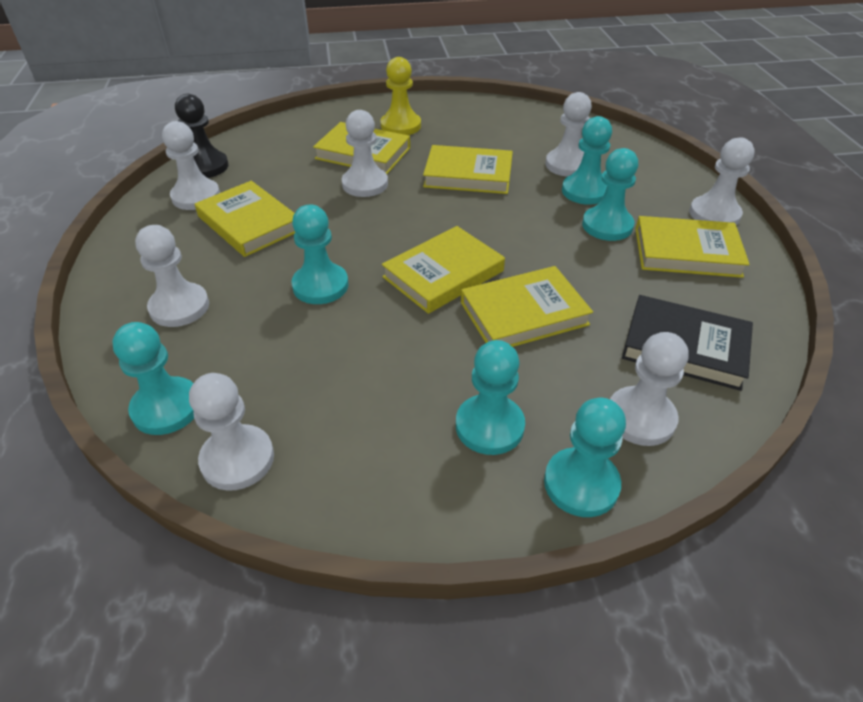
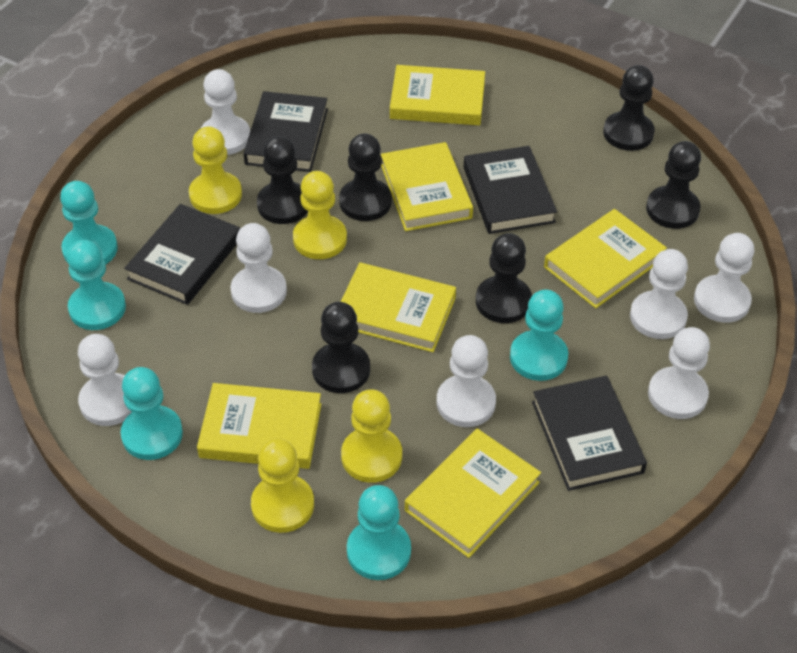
black book: 1 -> 4
black pawn: 1 -> 6
turquoise pawn: 6 -> 5
yellow pawn: 1 -> 4

